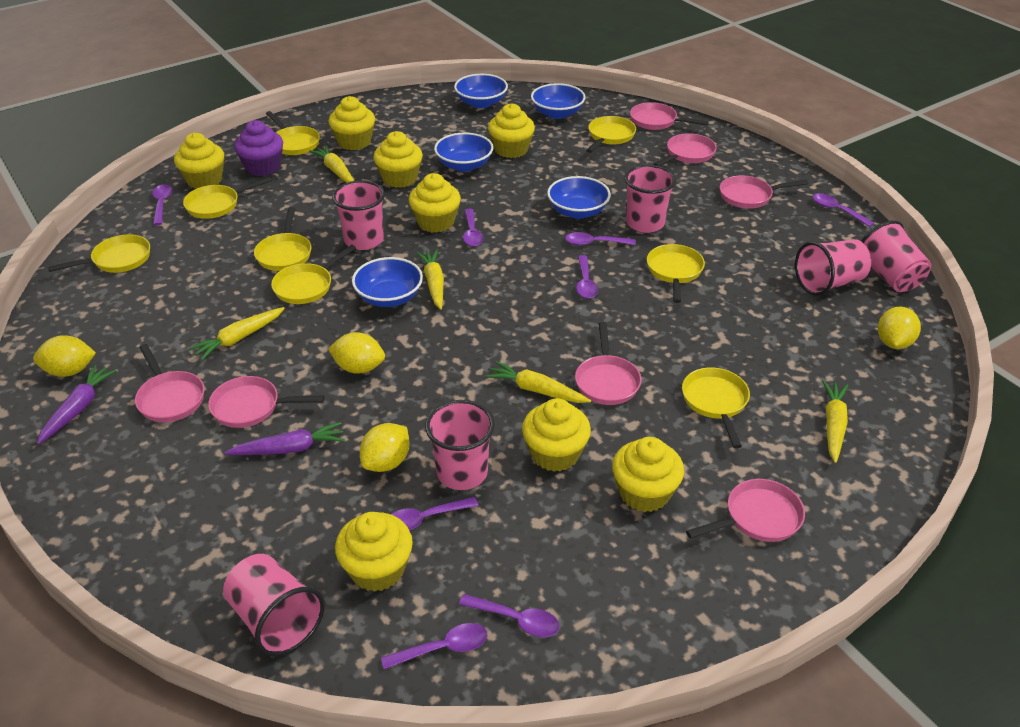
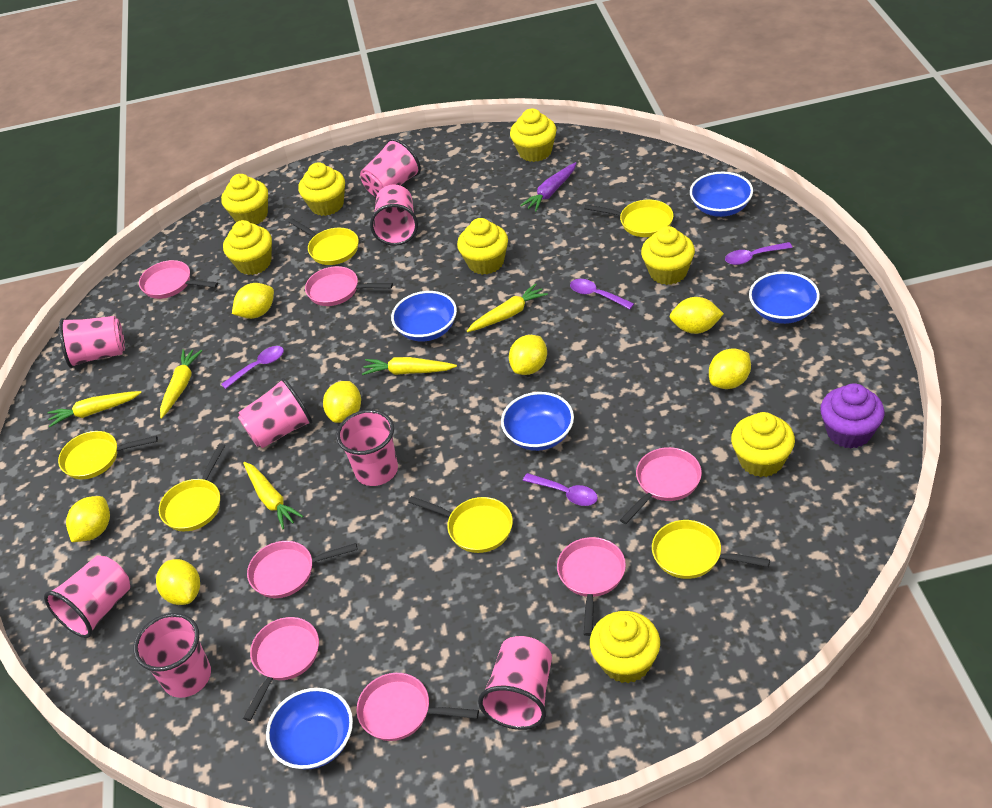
pink cup: 6 -> 8
purple carrot: 2 -> 1
purple spoon: 8 -> 4
yellow lemon: 4 -> 7
yellow pan: 8 -> 6

